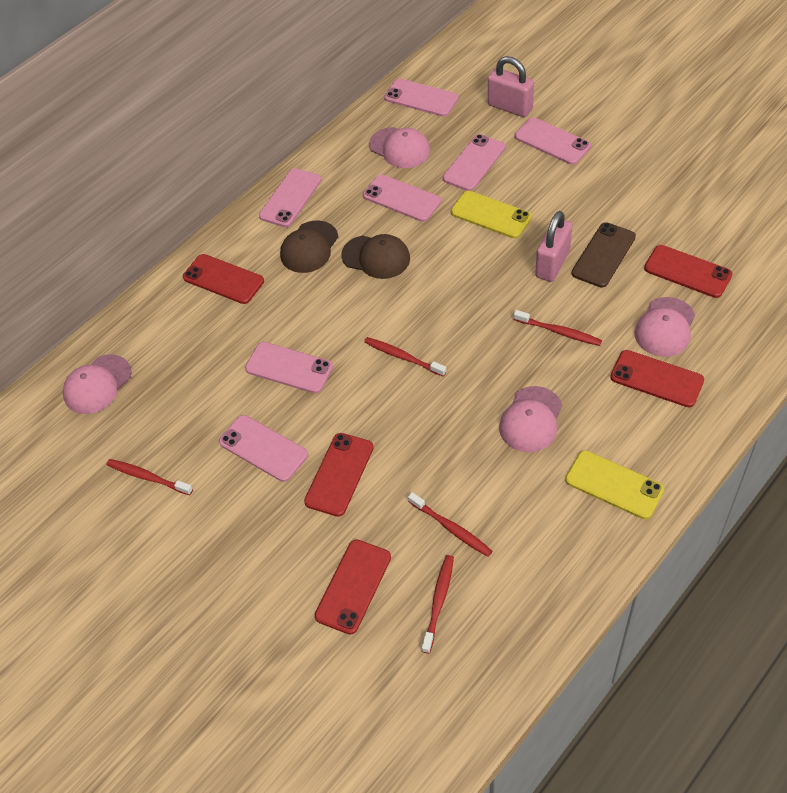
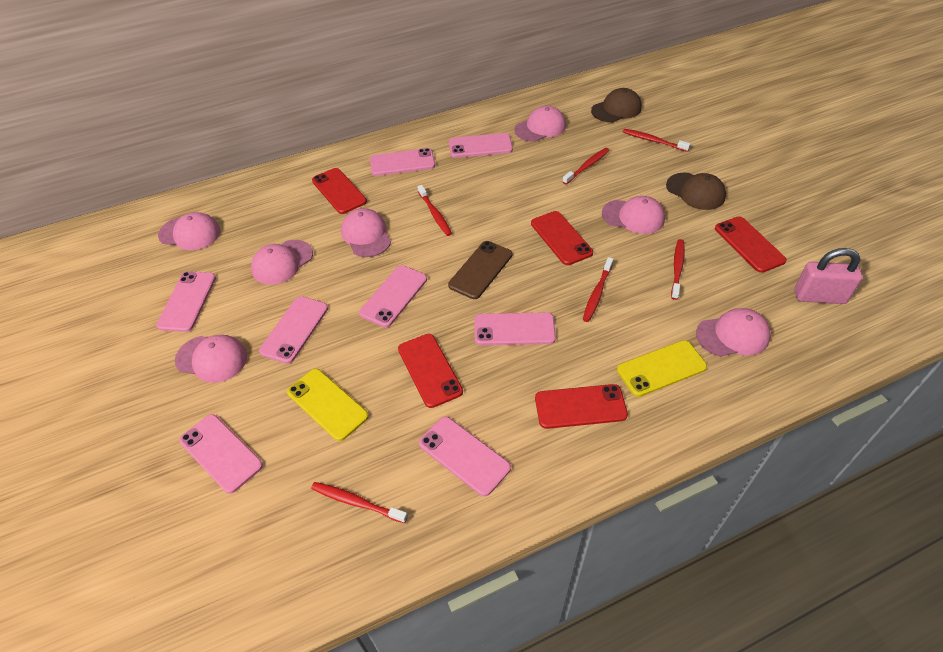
pink cap: 4 -> 7
pink padlock: 2 -> 1
pink phone: 7 -> 8
red toothbrush: 5 -> 6

